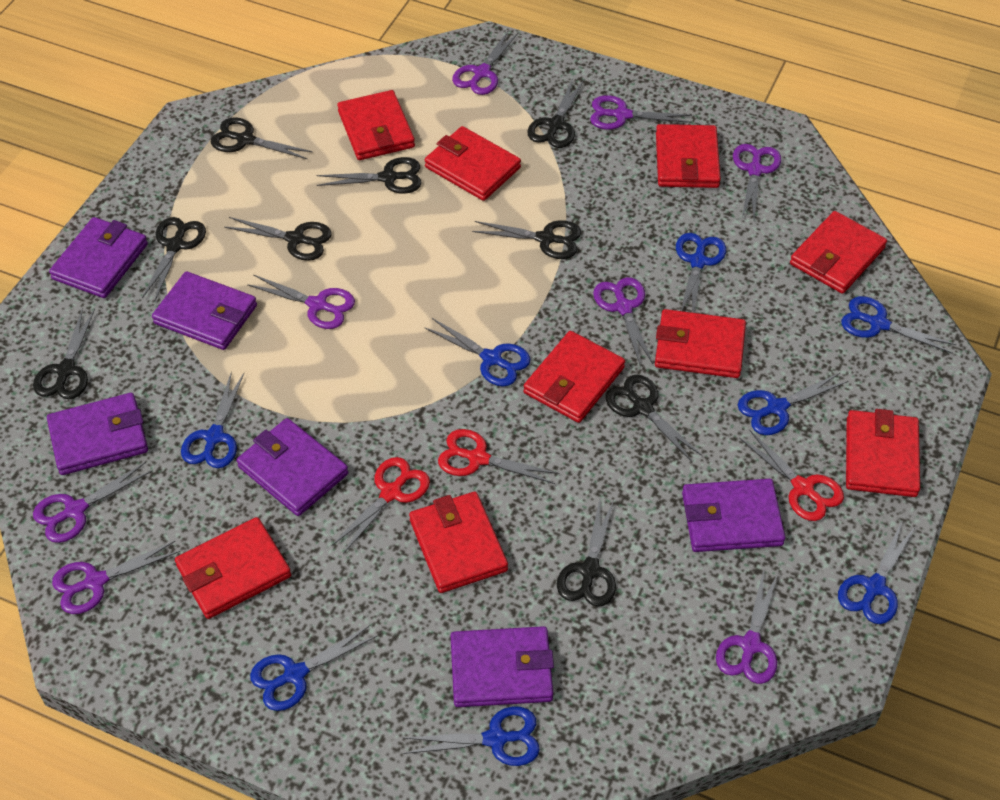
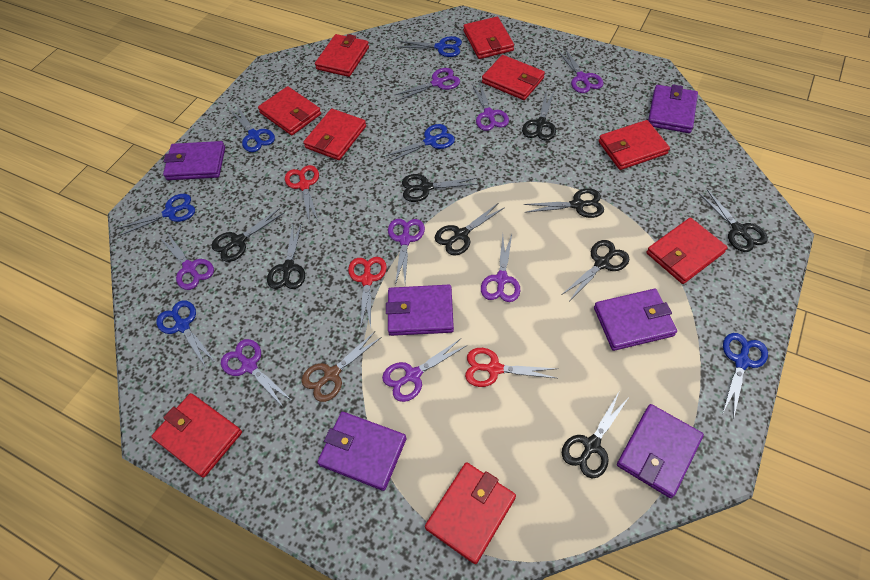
blue scissors: 8 -> 6
brown scissors: 0 -> 1

